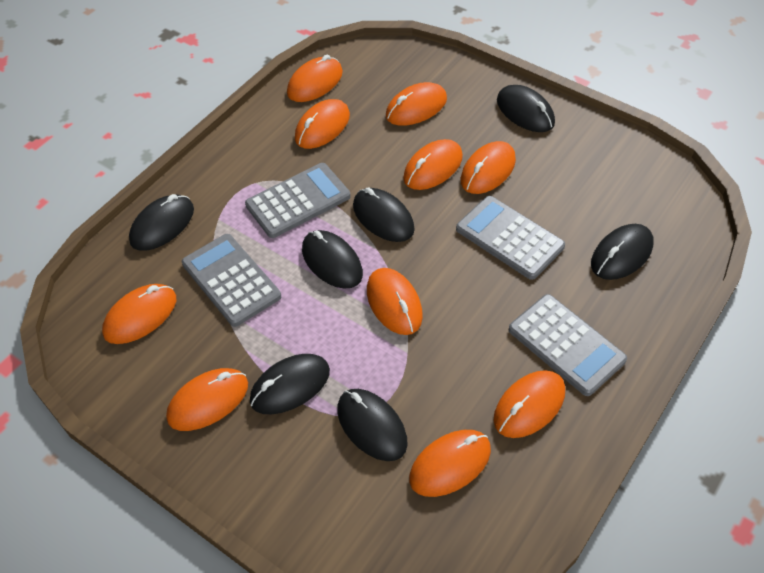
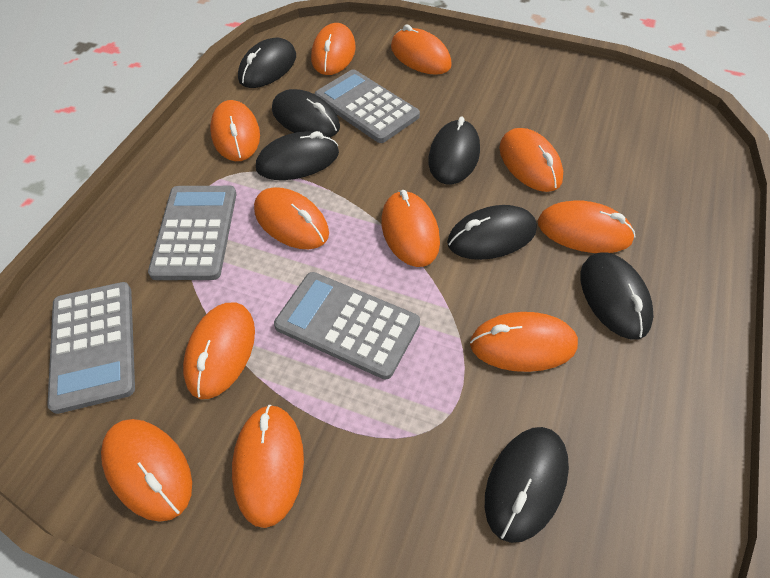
orange mouse: 10 -> 11

